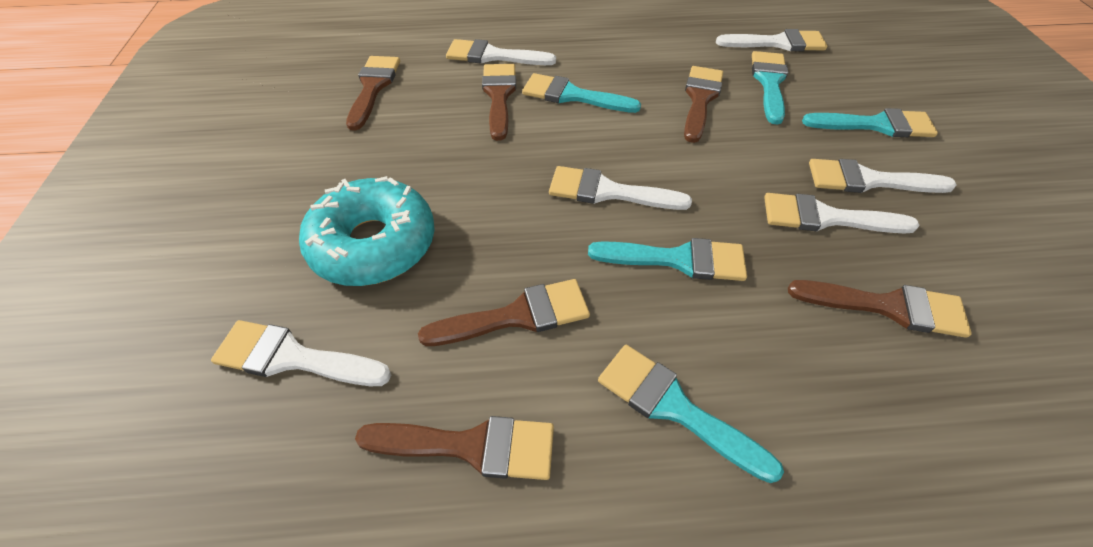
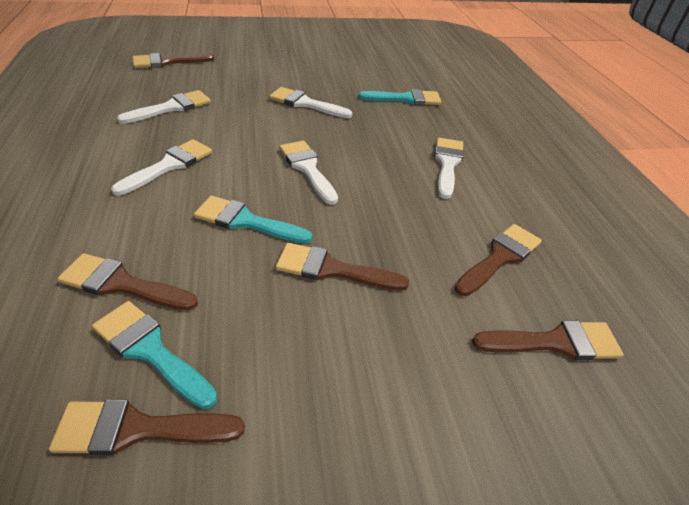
turquoise brush: 5 -> 3
turquoise donut: 1 -> 0
white brush: 6 -> 5

